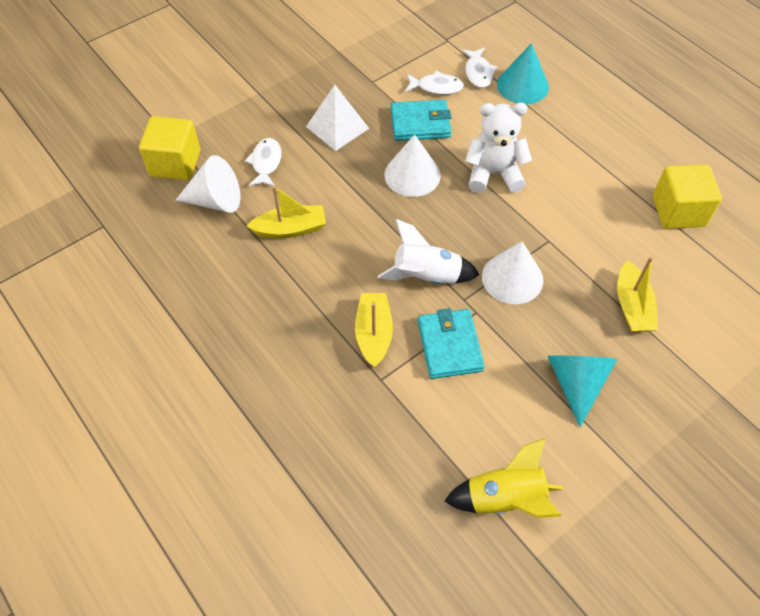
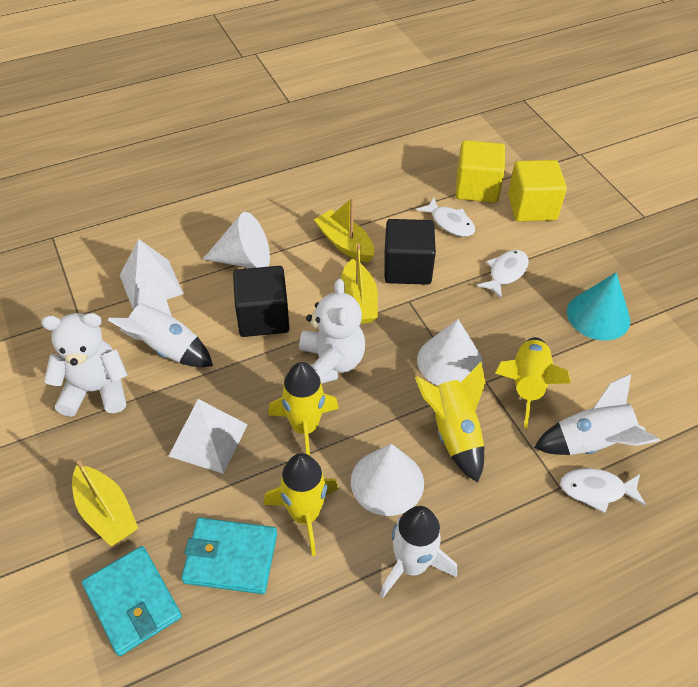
black cube: 0 -> 2
turquoise cone: 2 -> 1
white pyramid: 1 -> 2
white rocket: 1 -> 3
white teddy bear: 1 -> 2
yellow rocket: 1 -> 4

